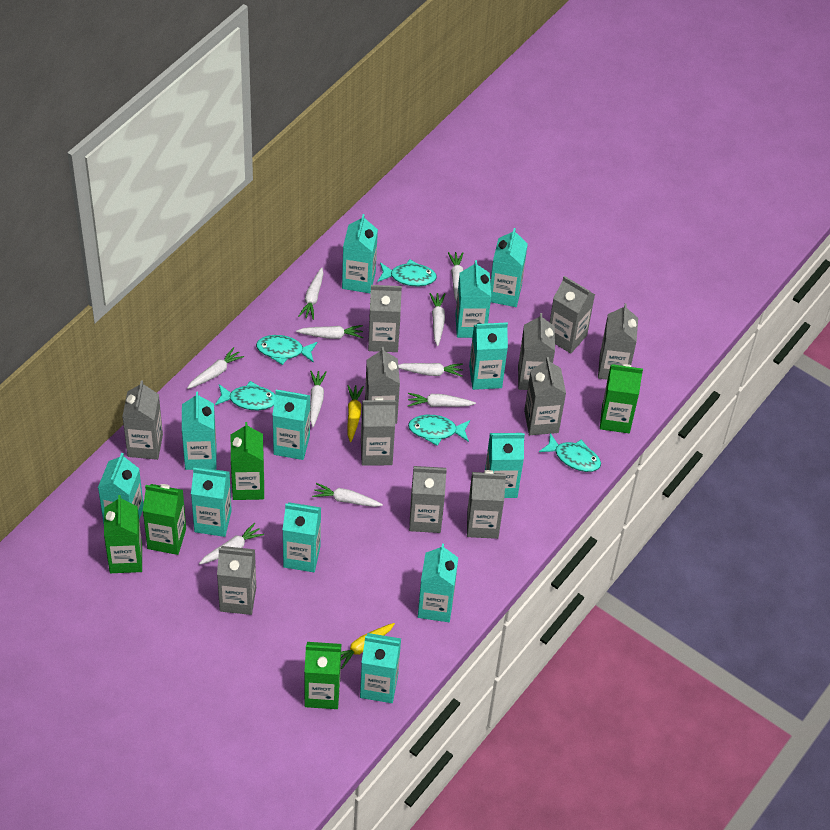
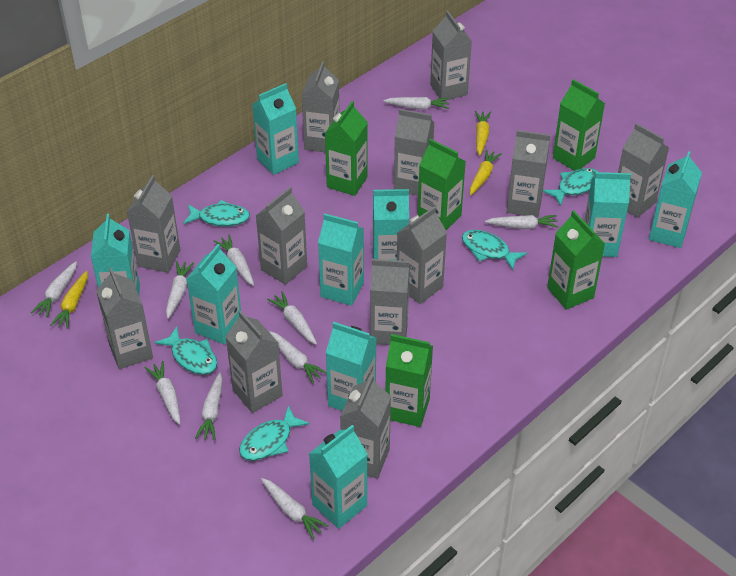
grey carton: 11 -> 12
turquoise carton: 12 -> 9
yellow carrot: 2 -> 3

